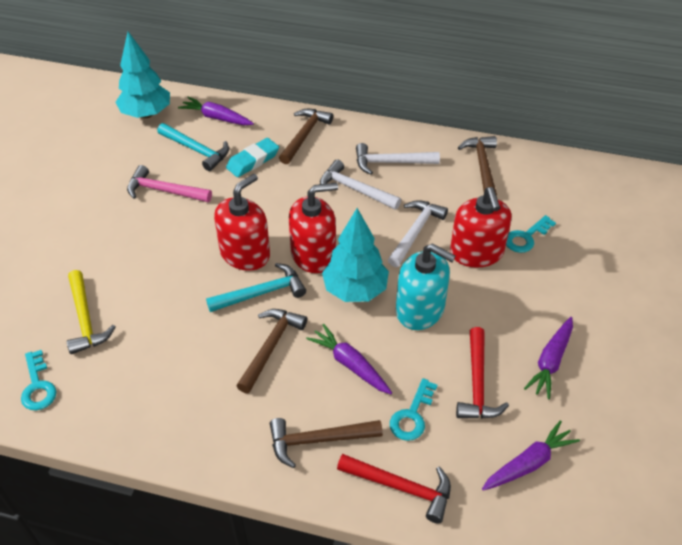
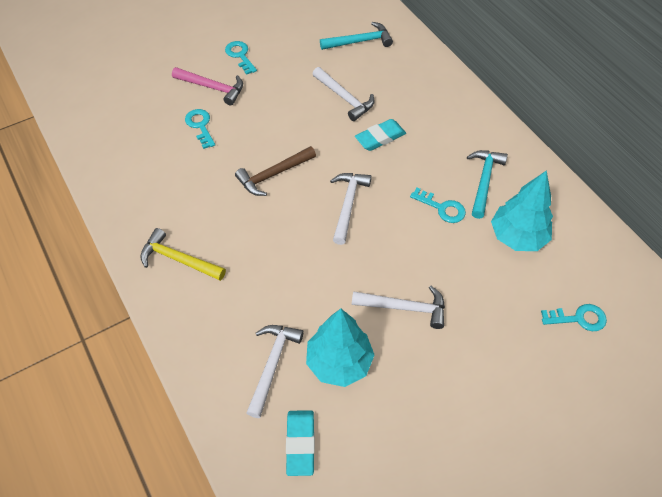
brown hammer: 4 -> 1
purple carrot: 4 -> 0
red hammer: 2 -> 0
red soap dispenser: 3 -> 0
turquoise eraser: 1 -> 2
turquoise key: 3 -> 4
turquoise soap dispenser: 1 -> 0
white hammer: 3 -> 4

